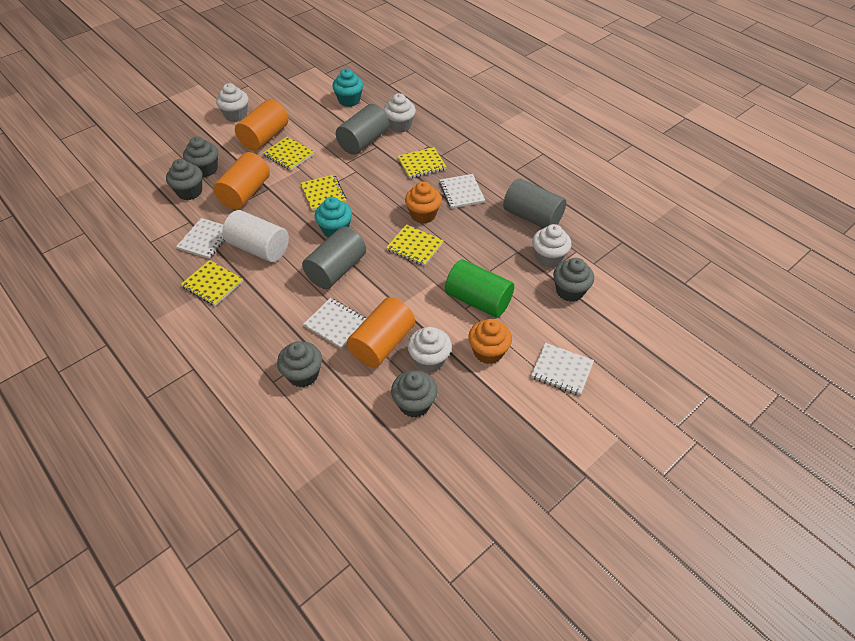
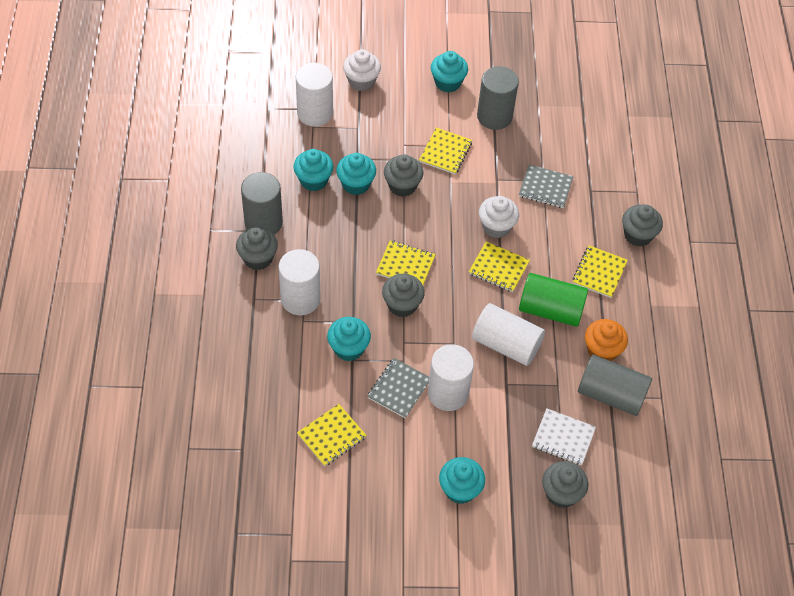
grey notebook: 0 -> 2
orange cupcake: 2 -> 1
orange cylinder: 3 -> 0
turquoise cupcake: 2 -> 5
white cupcake: 4 -> 2
white cylinder: 1 -> 4
white notebook: 4 -> 1

